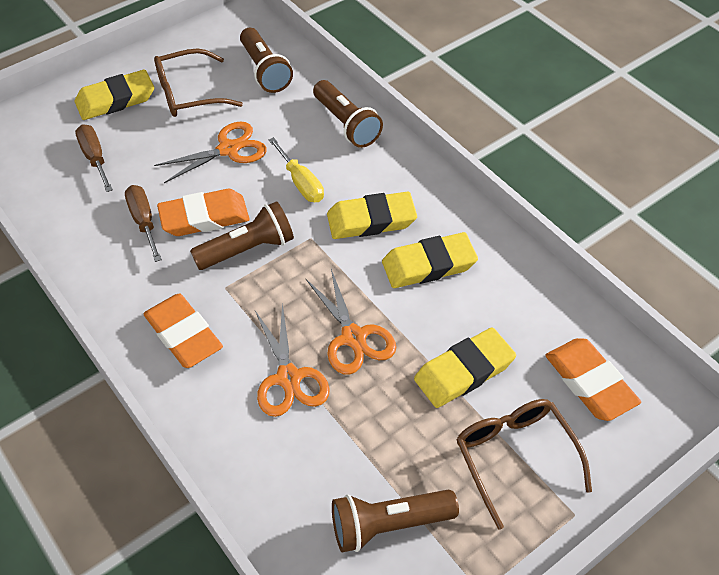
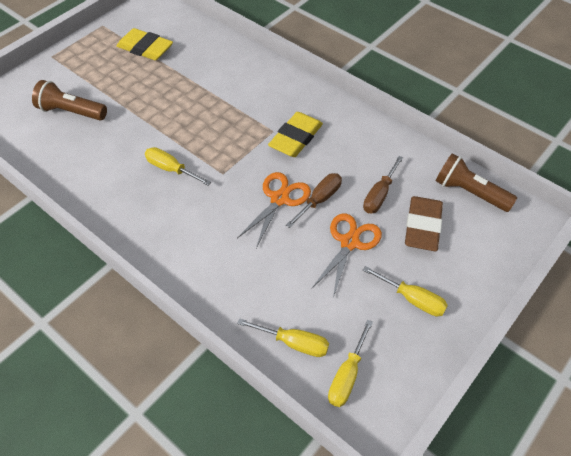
brown eraser: 0 -> 1
brown flashlight: 4 -> 2
brown glasses: 2 -> 0
orange eraser: 3 -> 0
orange scissors: 3 -> 2
yellow eraser: 4 -> 2
yellow screwdriver: 1 -> 4

